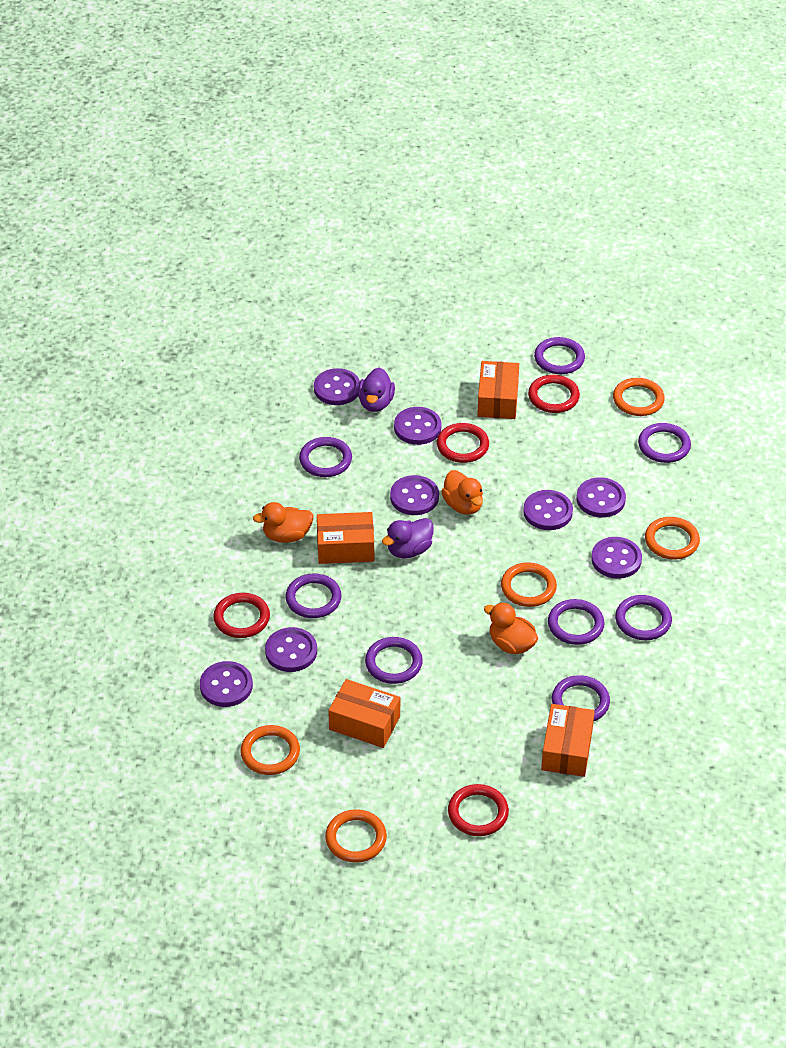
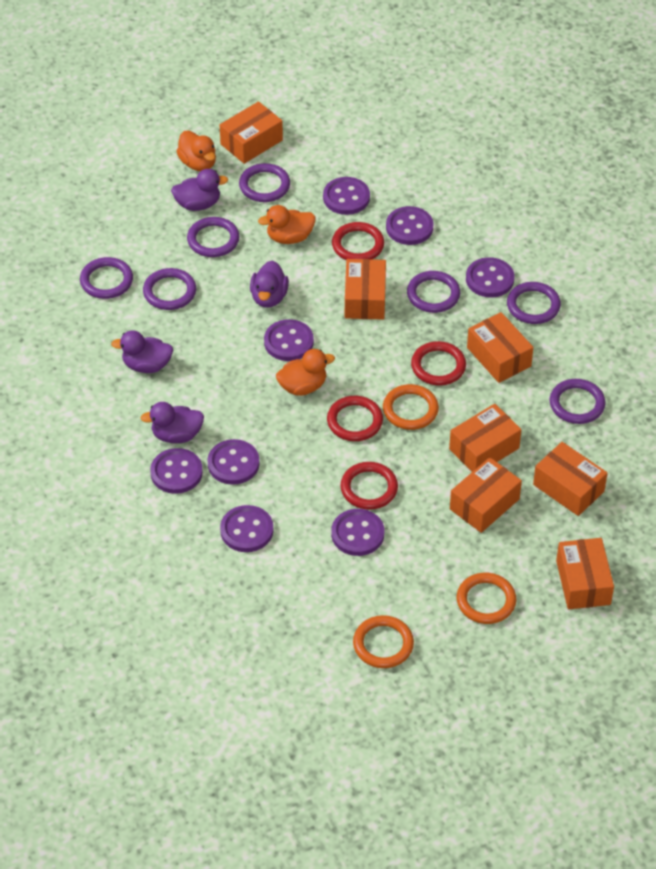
orange box: 4 -> 7
orange ring: 5 -> 3
purple duck: 2 -> 4
purple ring: 8 -> 7

